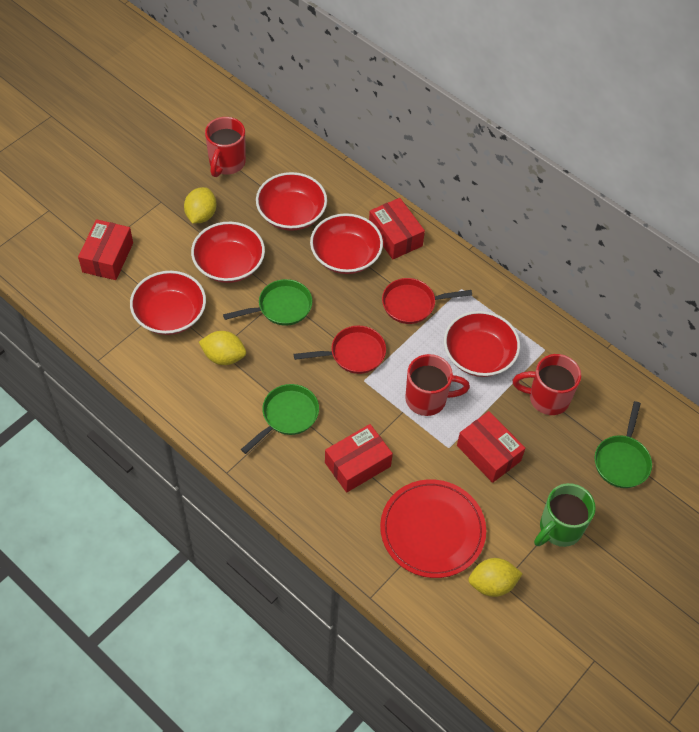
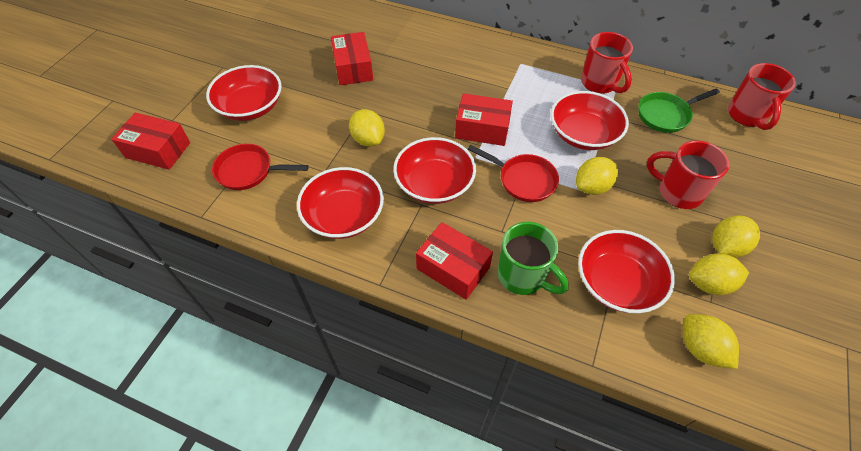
green pan: 3 -> 1
red plate: 1 -> 0
yellow lemon: 3 -> 5

